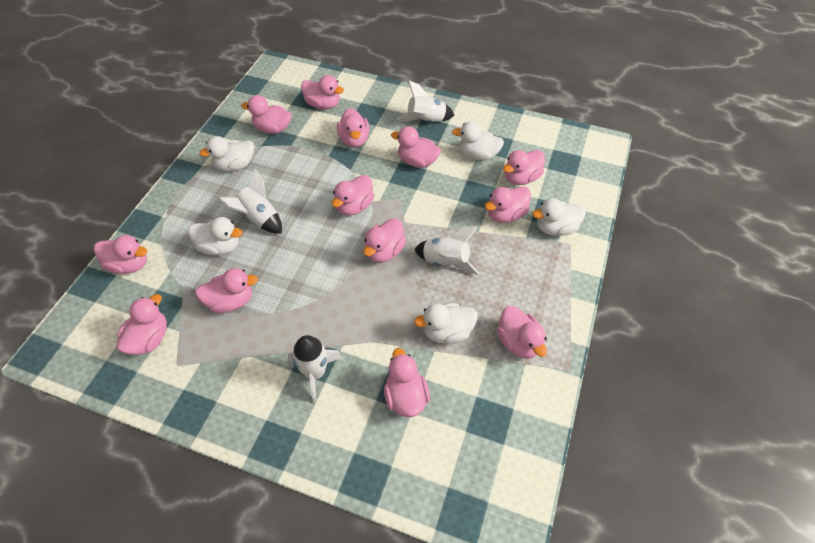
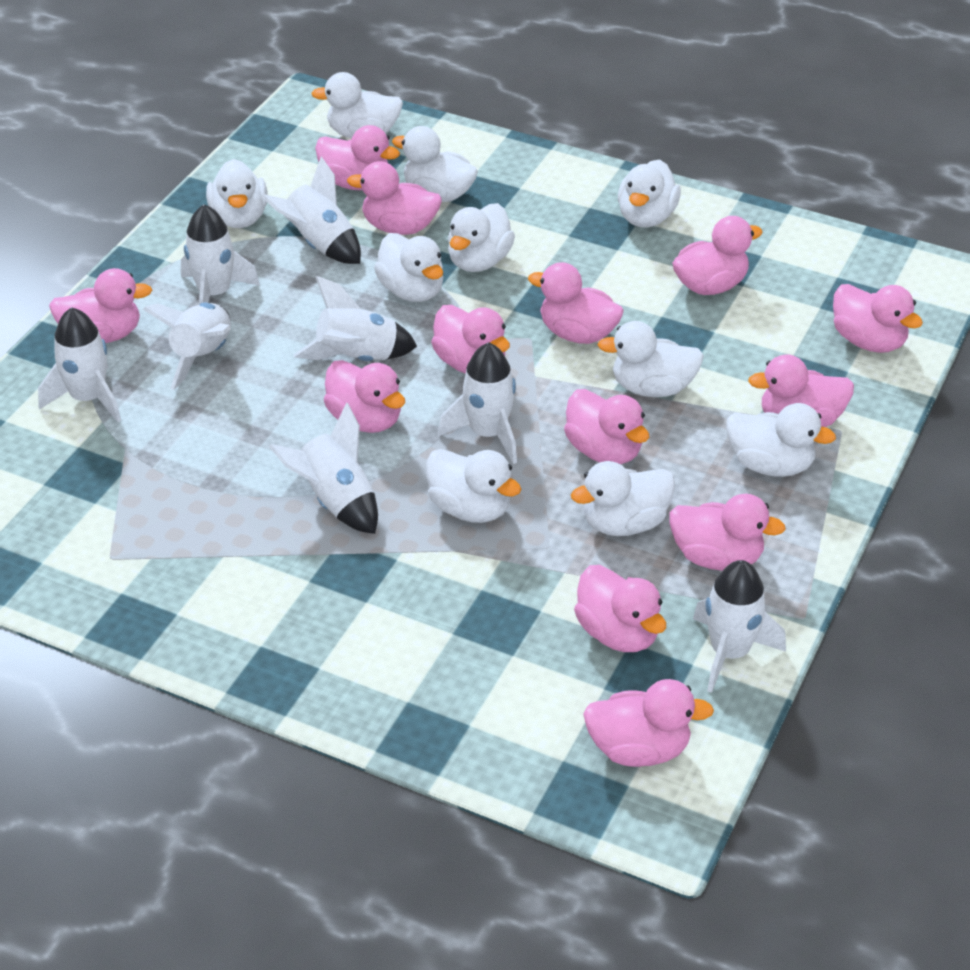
white duck: 5 -> 10
white rocket: 4 -> 8

